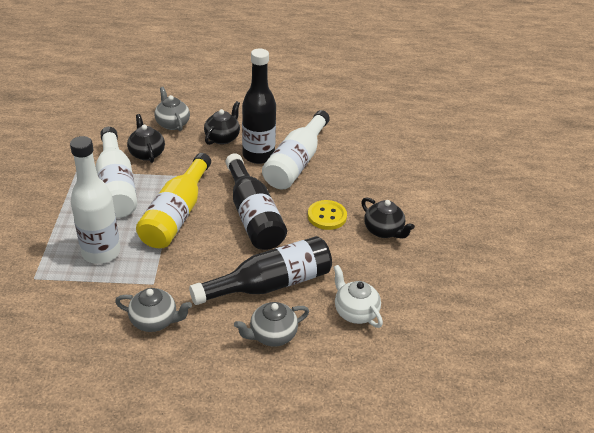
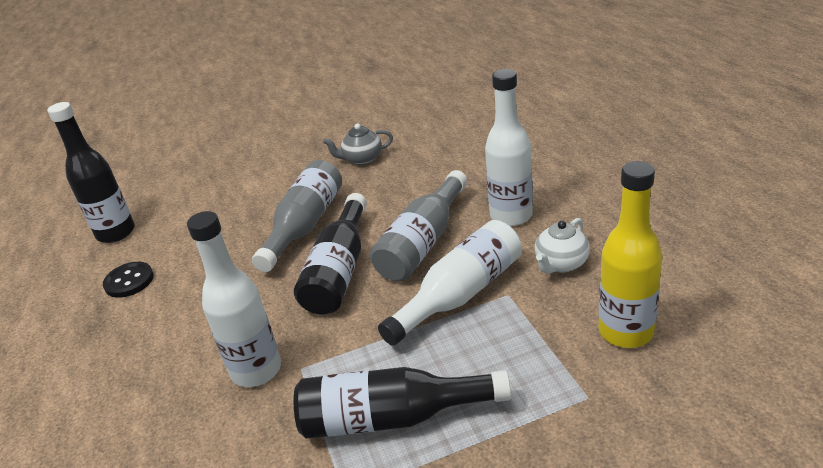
black button: 0 -> 1
black teapot: 3 -> 0
grey bottle: 0 -> 2
grey teapot: 3 -> 1
yellow button: 1 -> 0

